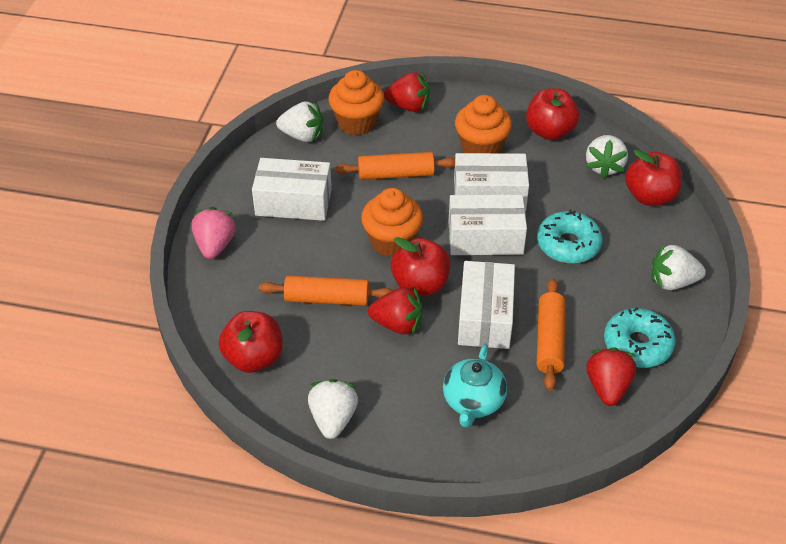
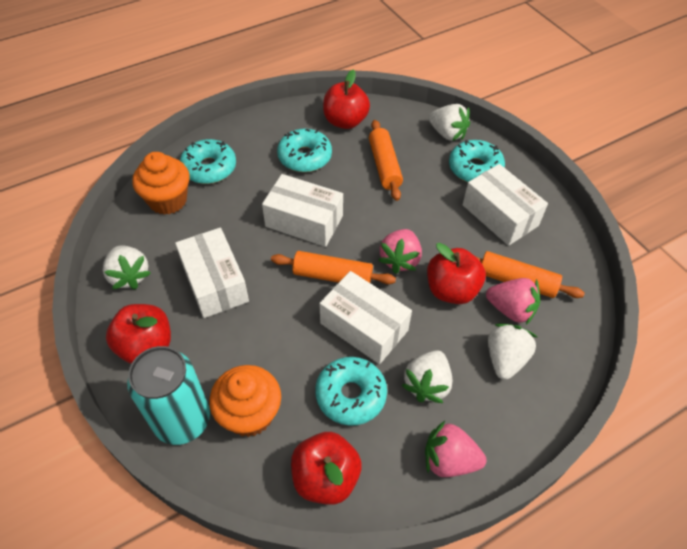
orange cupcake: 3 -> 2
pink strawberry: 1 -> 3
red strawberry: 3 -> 0
turquoise can: 0 -> 1
turquoise donut: 2 -> 4
turquoise teapot: 1 -> 0

